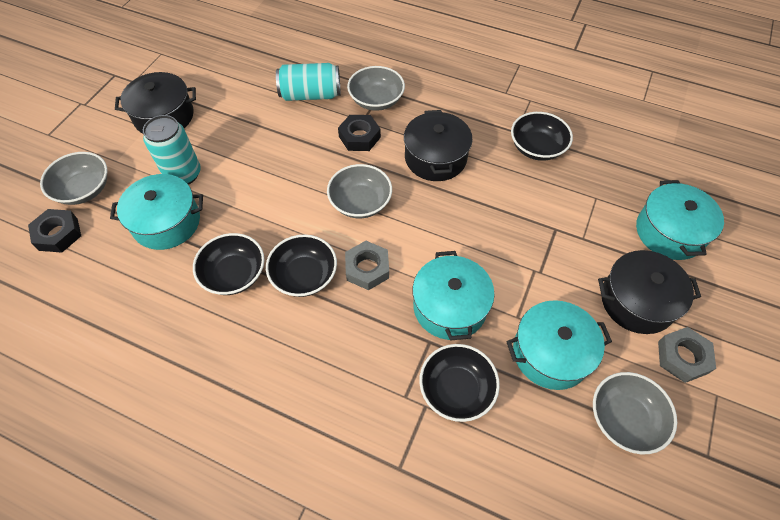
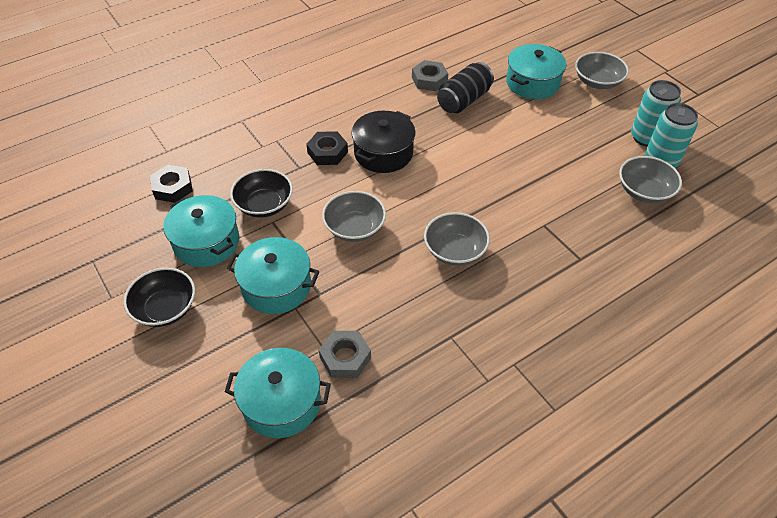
black bowl: 4 -> 2
black can: 0 -> 1
black pot: 3 -> 1

